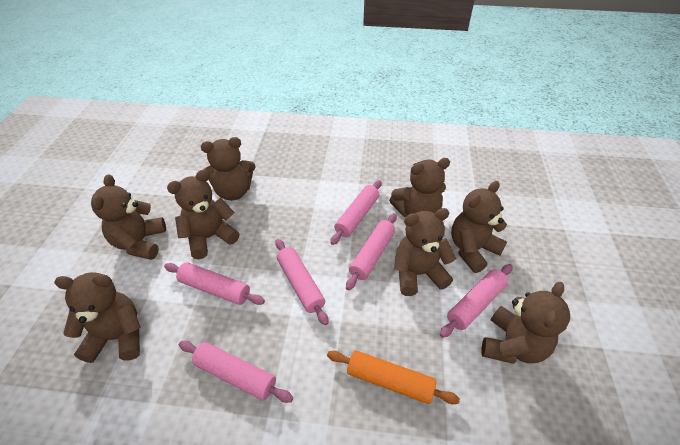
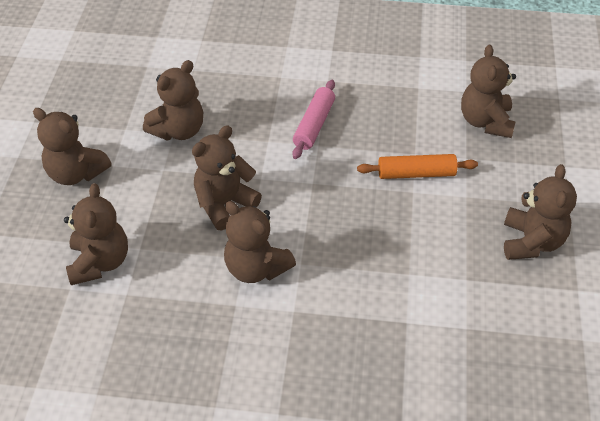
brown teddy bear: 8 -> 7
pink rolling pin: 6 -> 1

